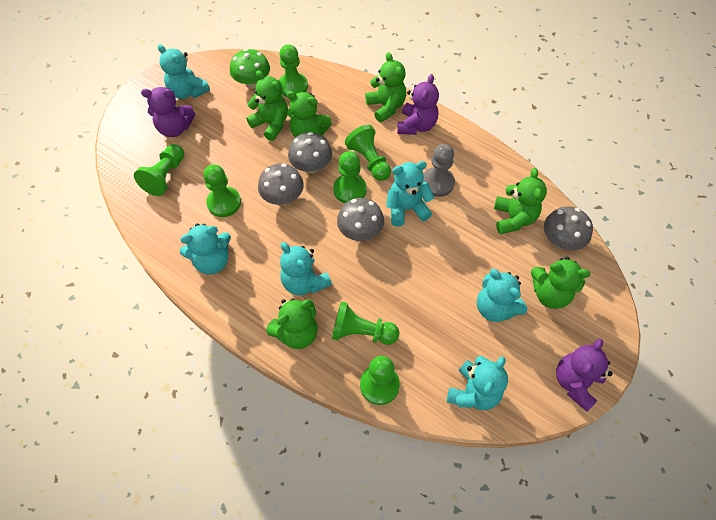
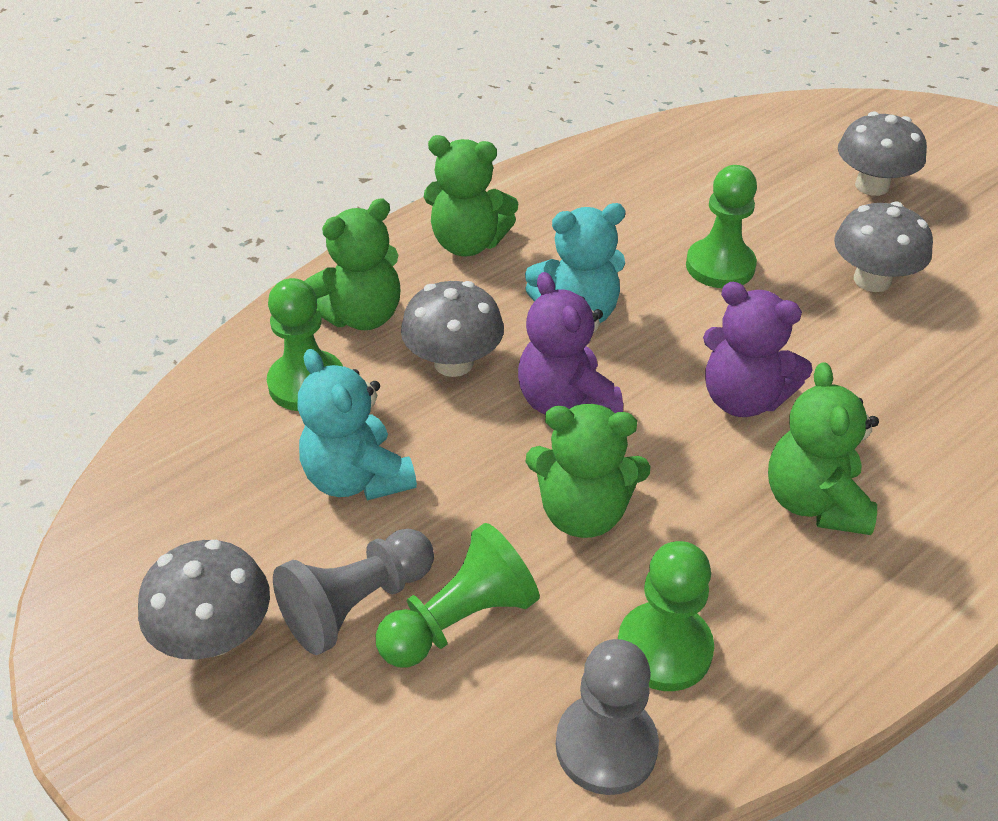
green mushroom: 1 -> 0
green pawn: 7 -> 4
green teddy bear: 6 -> 4
grey pawn: 1 -> 2
purple teddy bear: 3 -> 2
turquoise teddy bear: 6 -> 2

